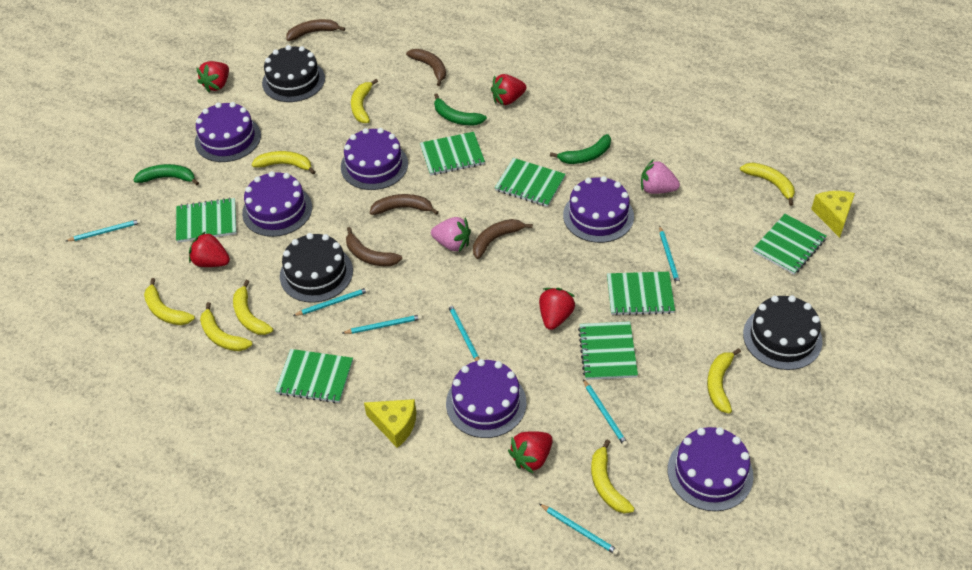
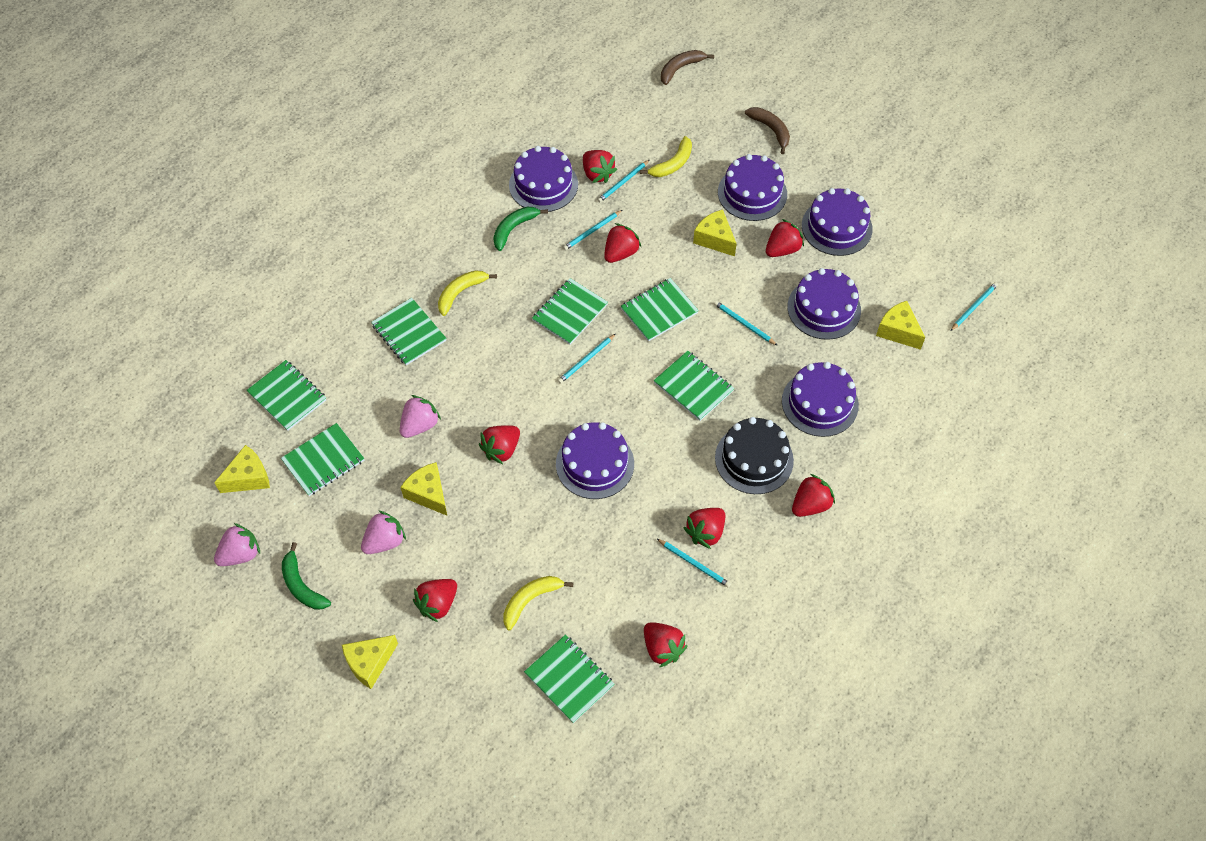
black cake: 3 -> 1
brown banana: 5 -> 2
green banana: 3 -> 2
pink strawberry: 2 -> 3
red strawberry: 5 -> 8
turquoise pencil: 7 -> 6
yellow banana: 8 -> 3
yellow cheese: 2 -> 5

